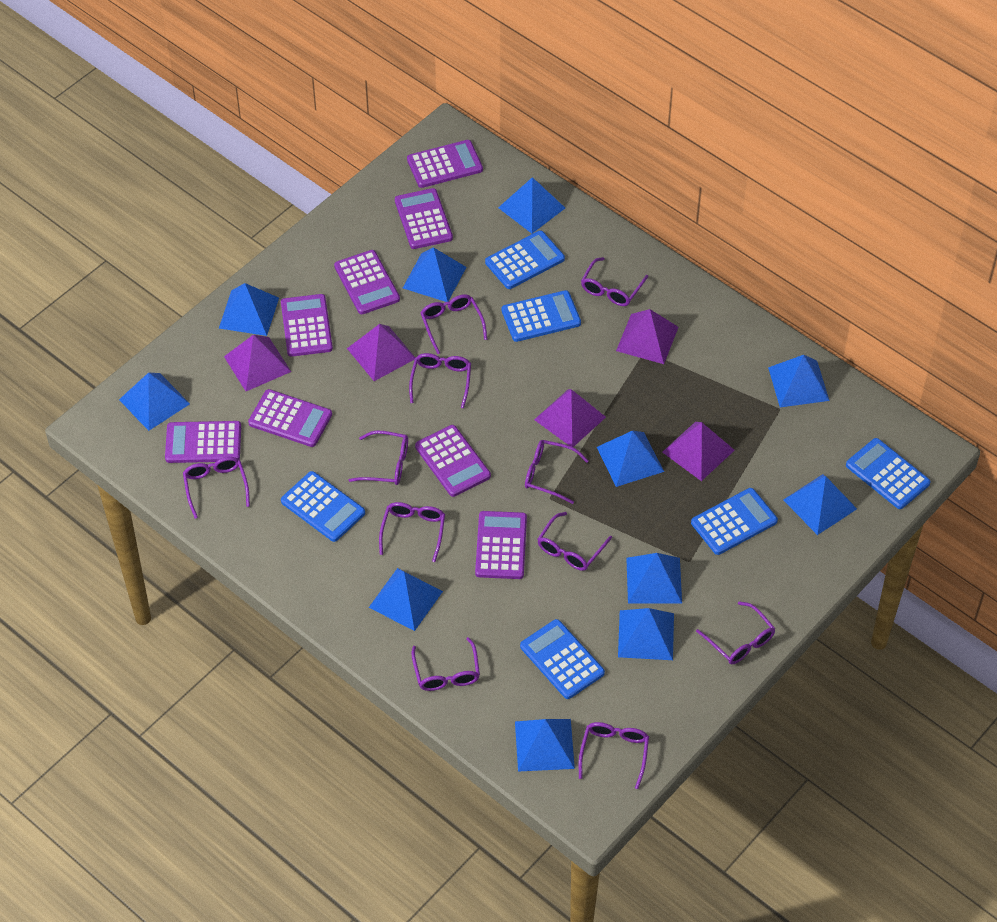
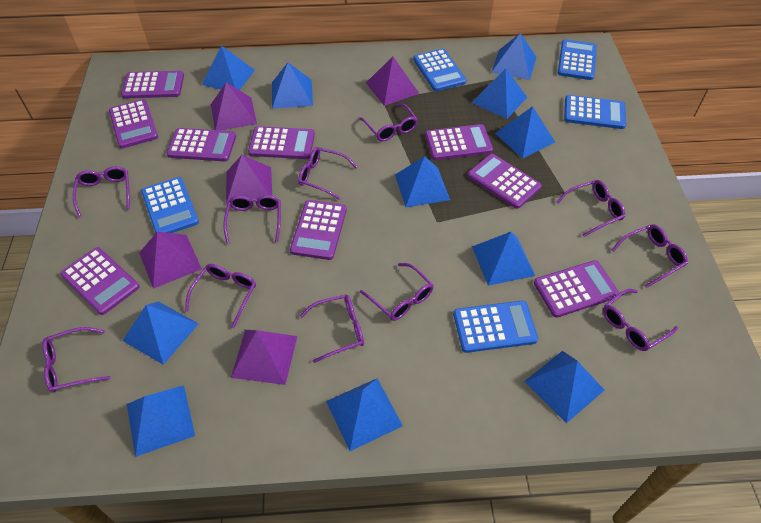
blue calculator: 6 -> 5
purple calculator: 8 -> 9

